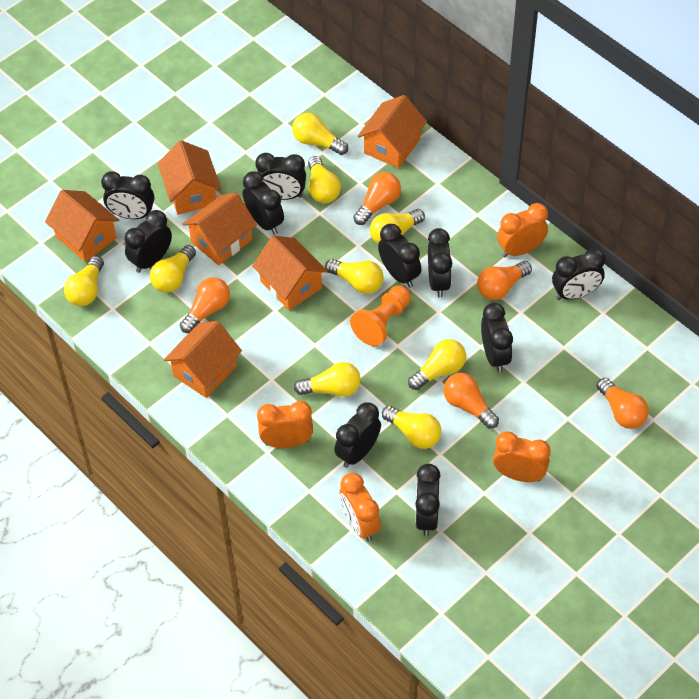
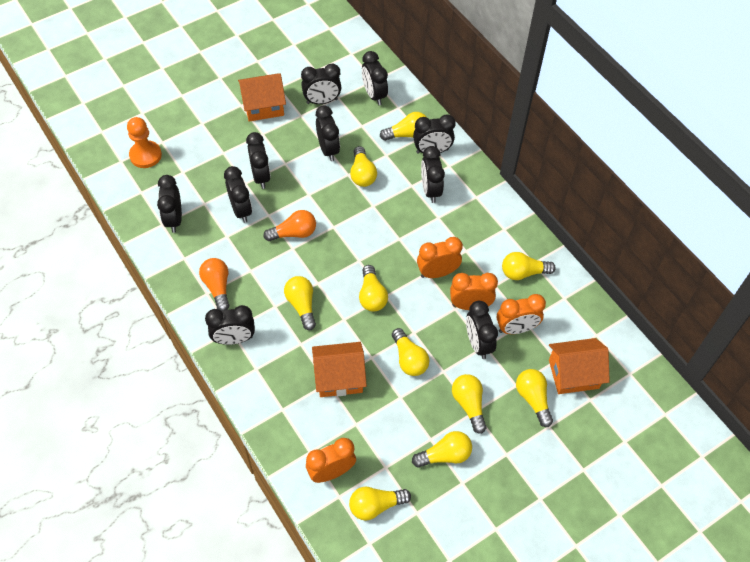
orange house: 6 -> 3
orange light bulb: 5 -> 2
yellow light bulb: 9 -> 10

